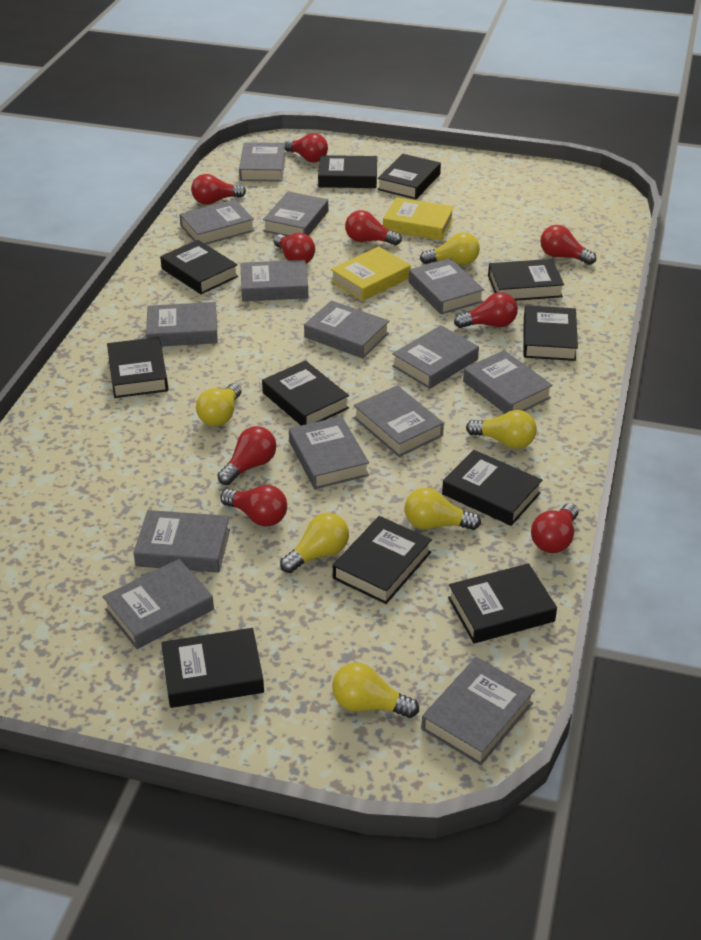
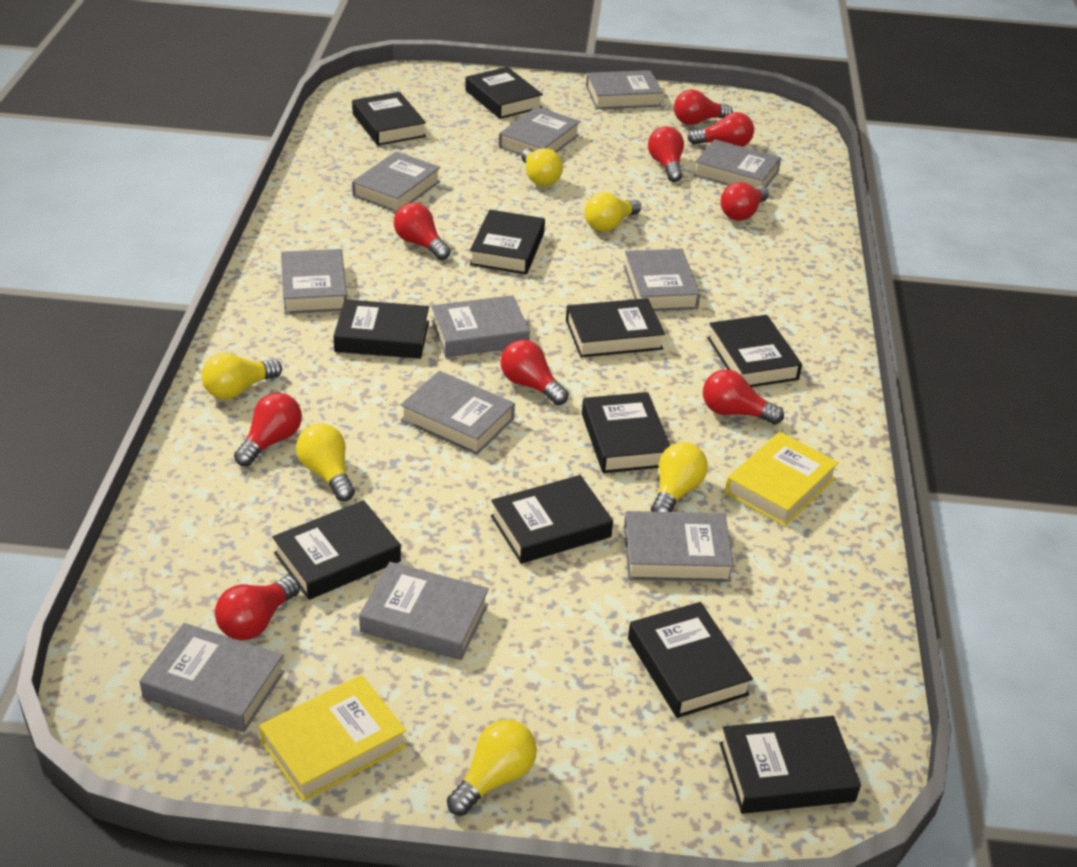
grey book: 14 -> 11

